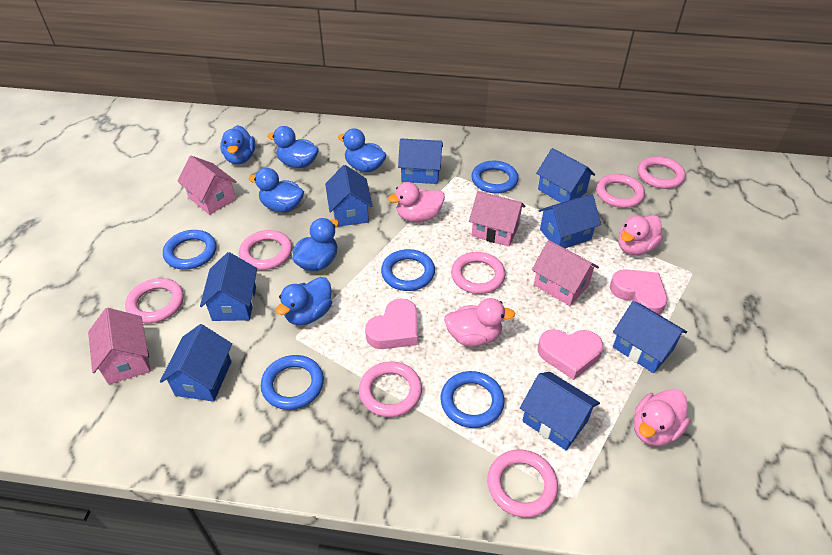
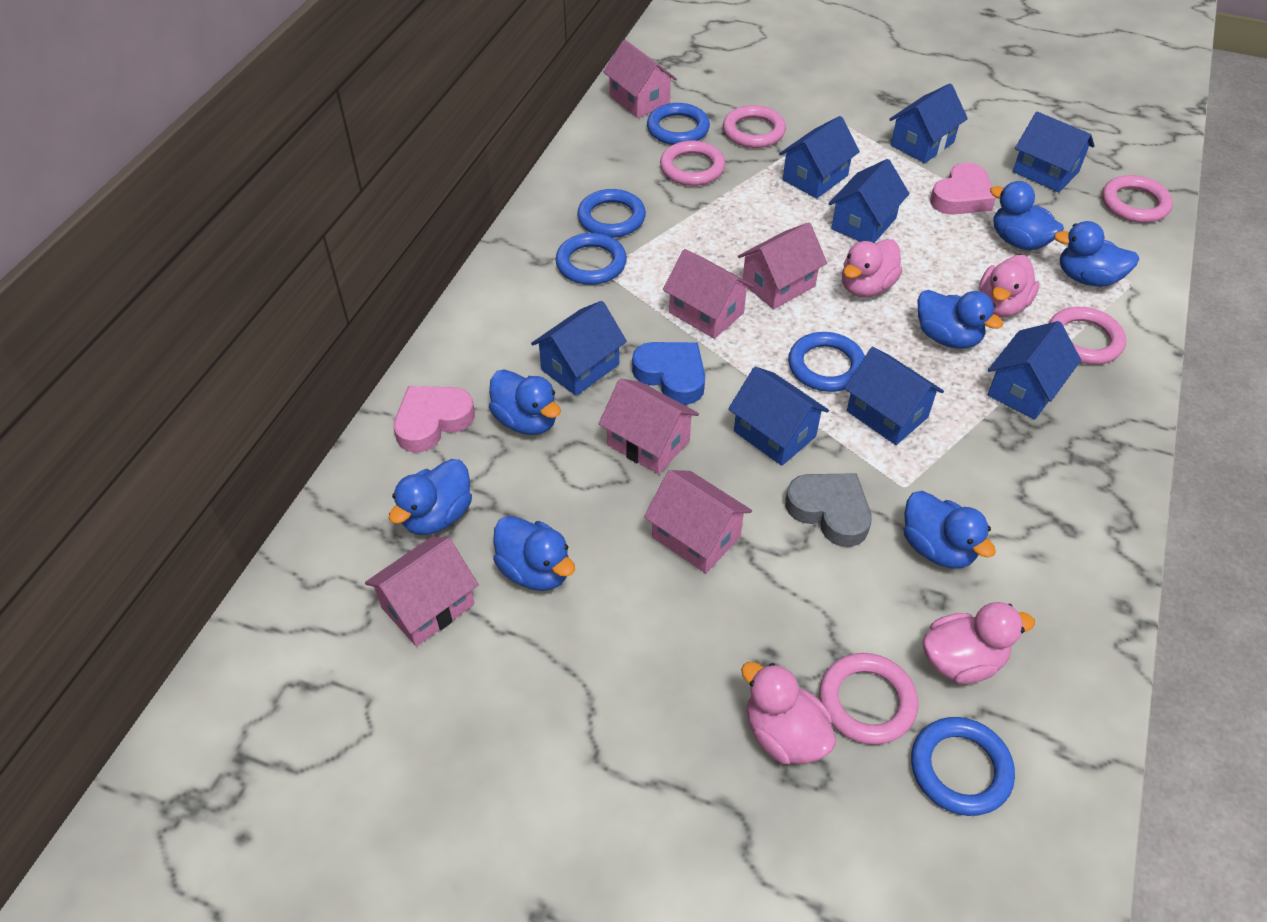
blue duck: 6 -> 7
blue heart: 0 -> 1
grey heart: 0 -> 1
pink heart: 3 -> 2
pink house: 4 -> 6
pink ring: 7 -> 5

